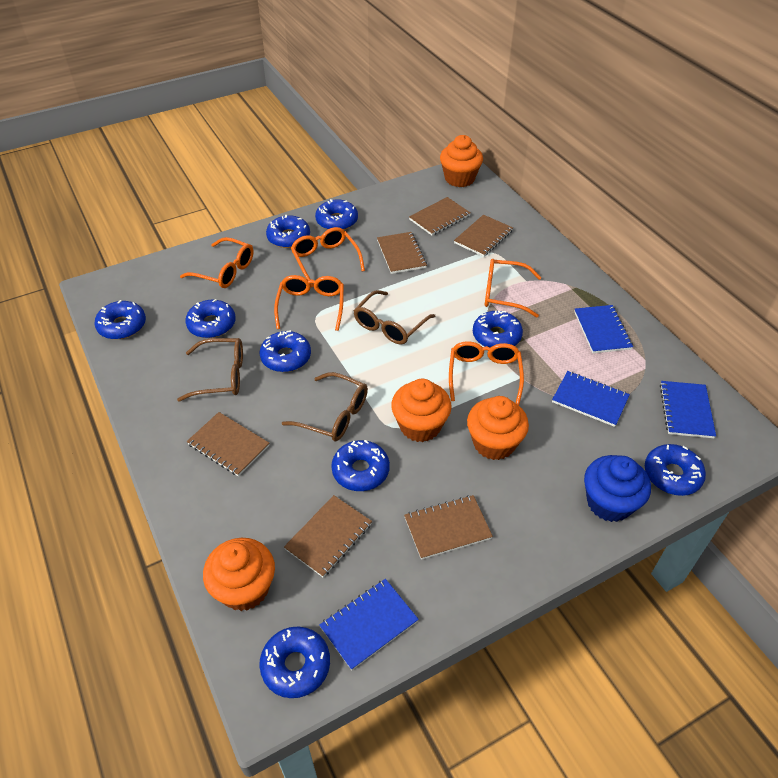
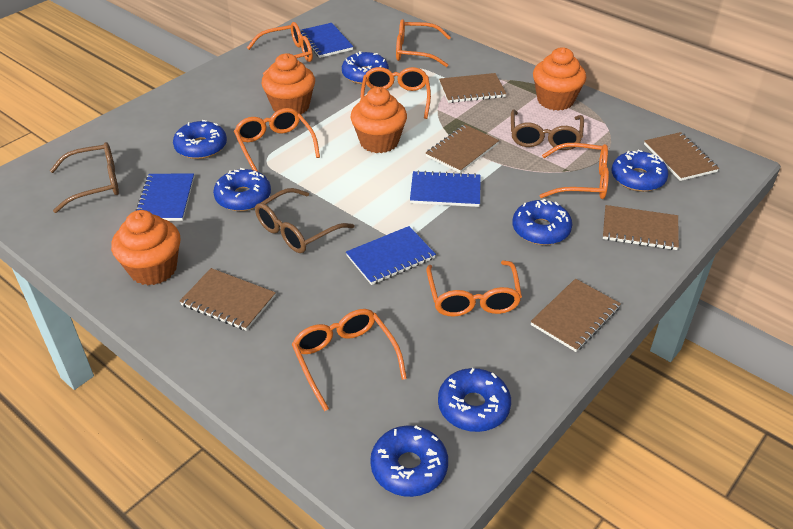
blue cupcake: 1 -> 0
blue donut: 9 -> 7
orange glasses: 5 -> 7

